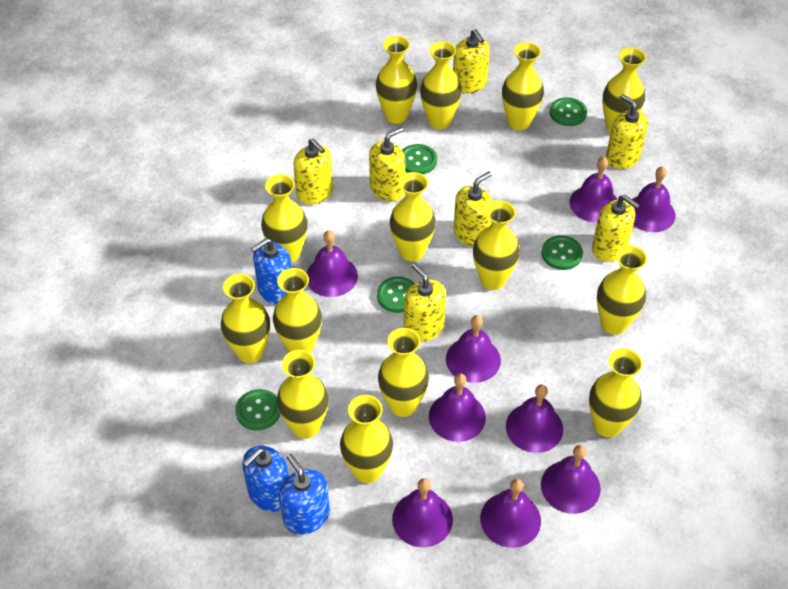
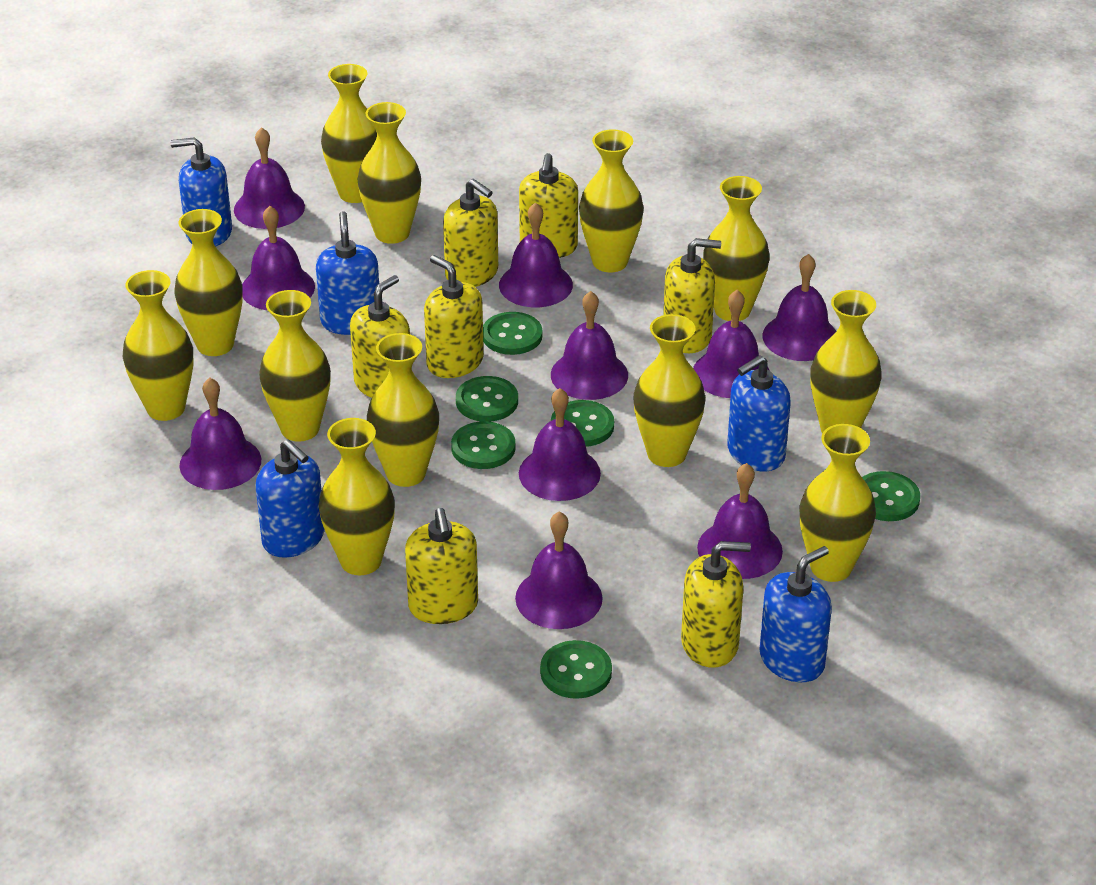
blue soap dispenser: 3 -> 5
green button: 5 -> 6
purple bell: 9 -> 10
yellow vase: 14 -> 12

